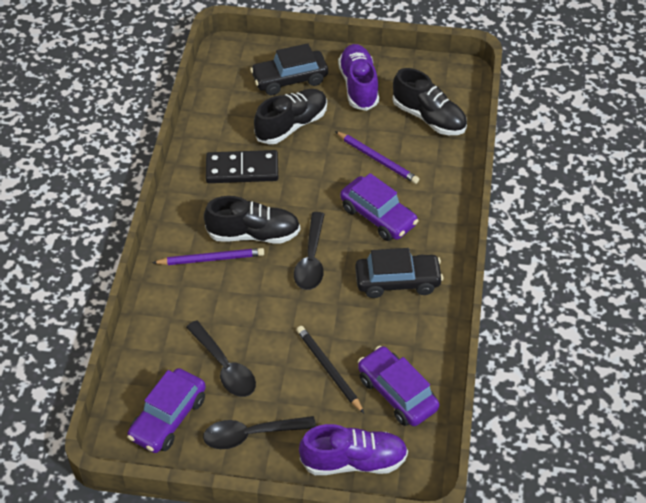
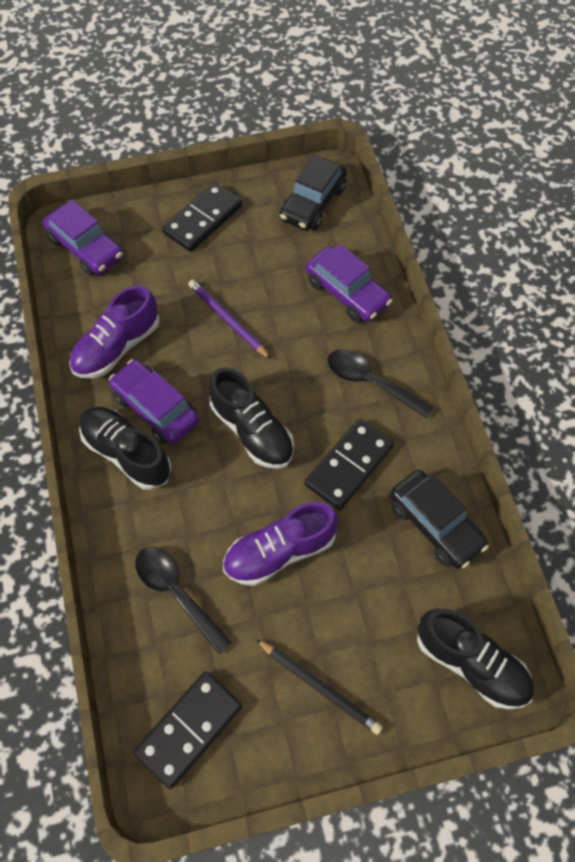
black domino: 1 -> 3
black spoon: 3 -> 2
purple pencil: 2 -> 1

